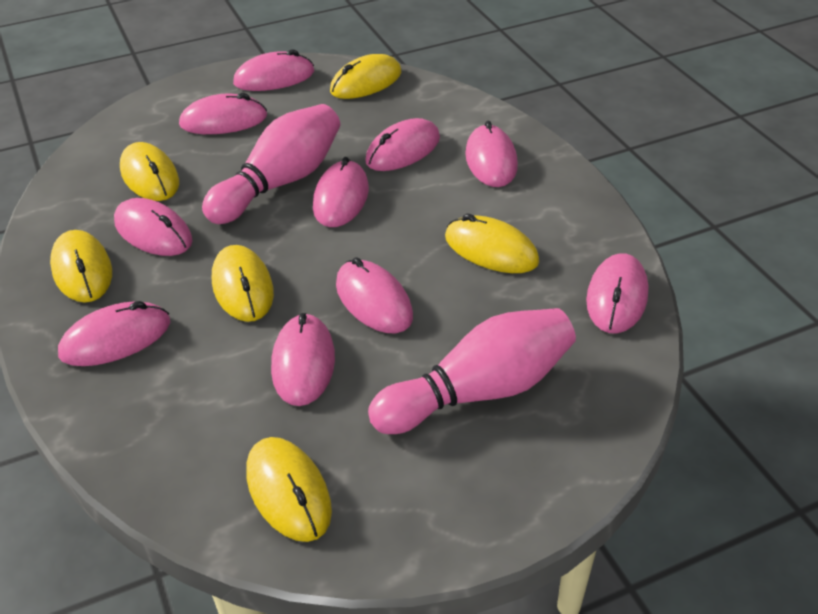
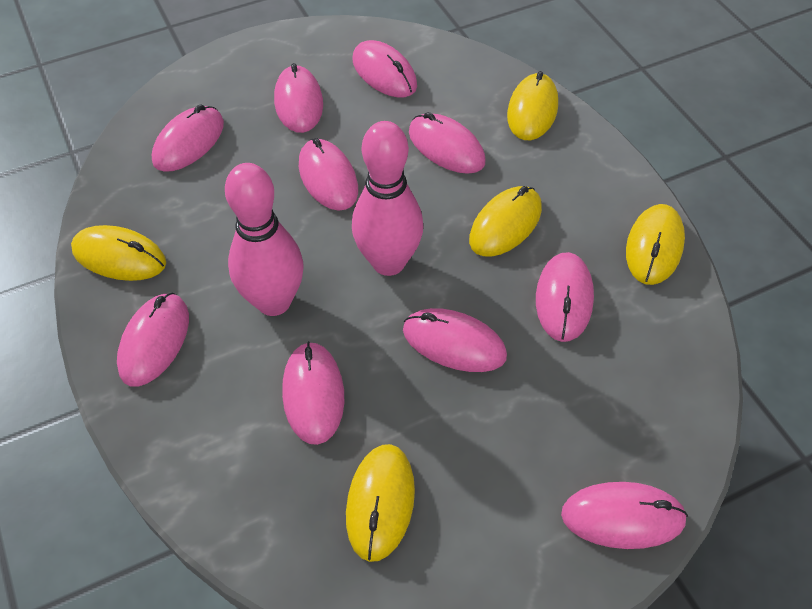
yellow mouse: 6 -> 5

